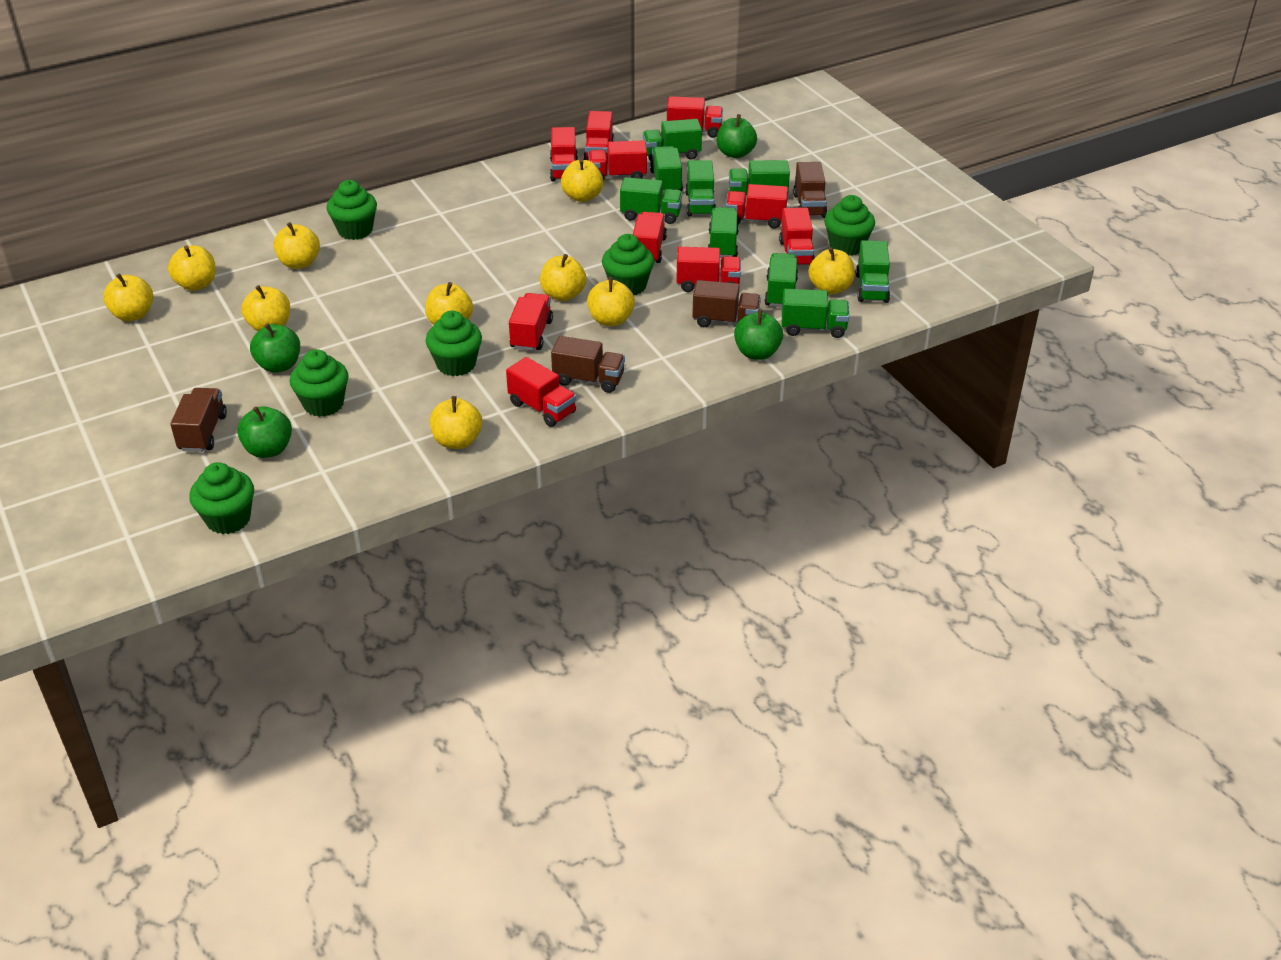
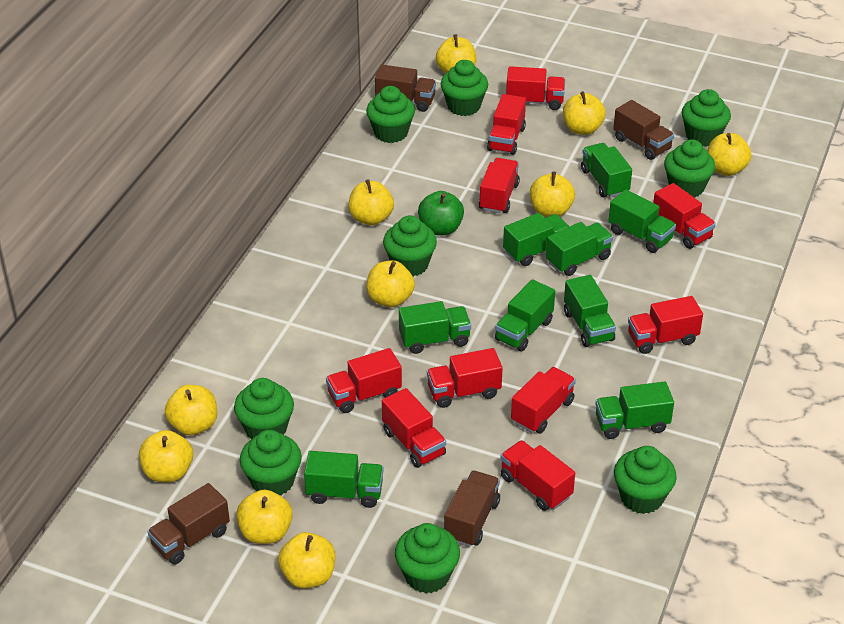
green apple: 4 -> 1
green cupcake: 6 -> 9

